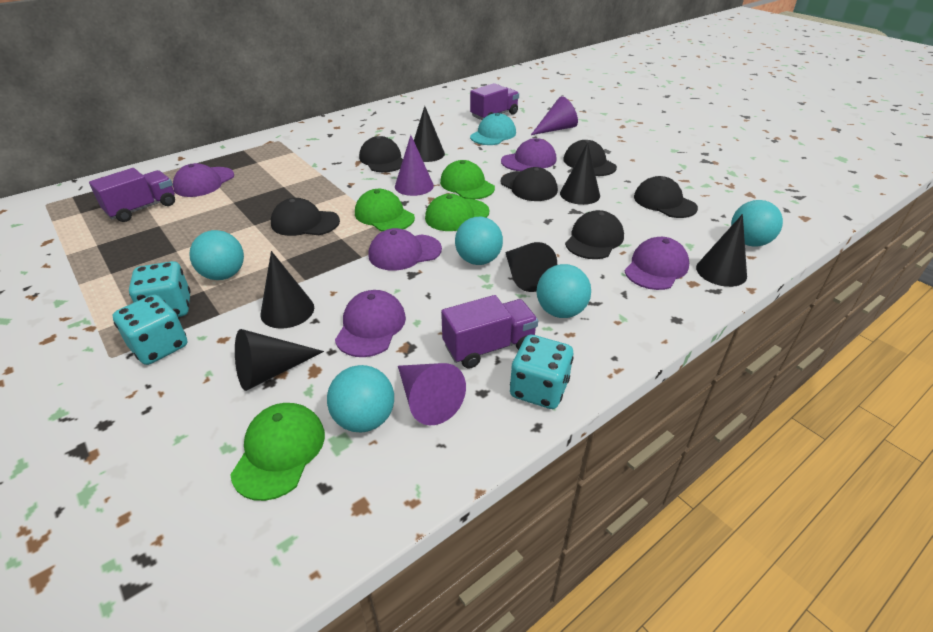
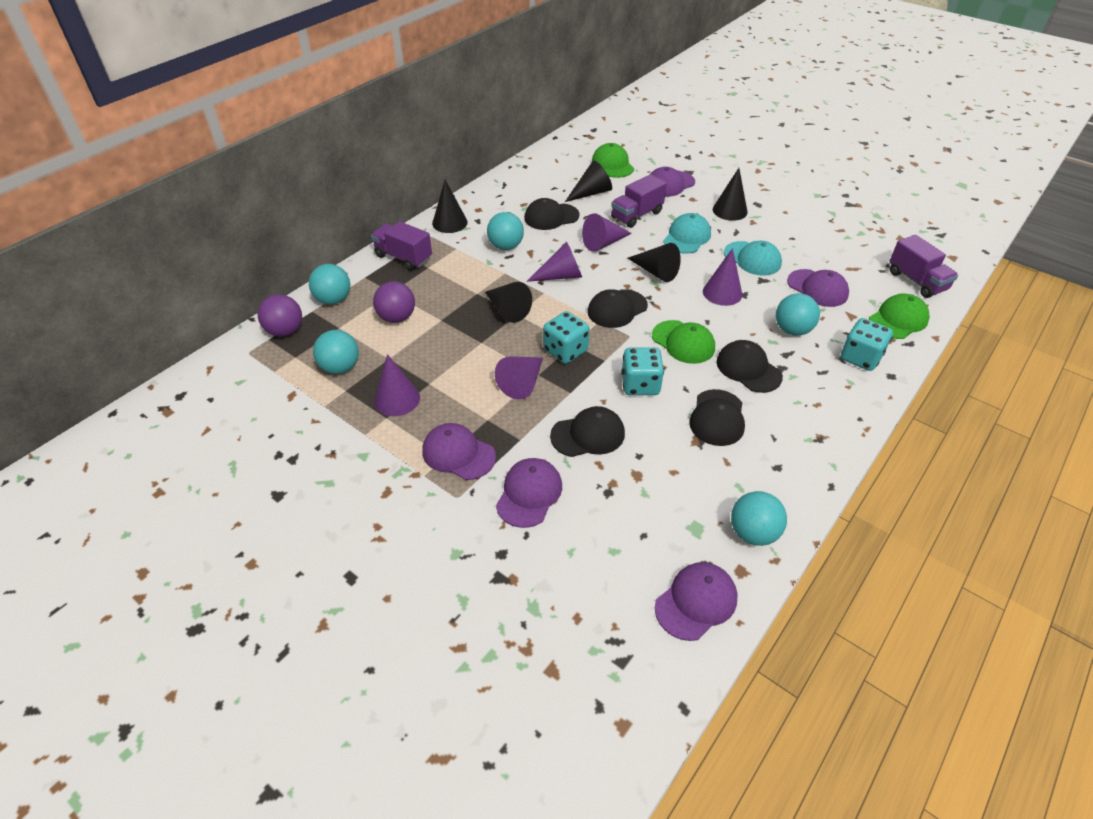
black cap: 6 -> 5
black cone: 6 -> 5
green cap: 4 -> 3
purple ball: 0 -> 2
purple cone: 3 -> 5
turquoise cap: 1 -> 2

